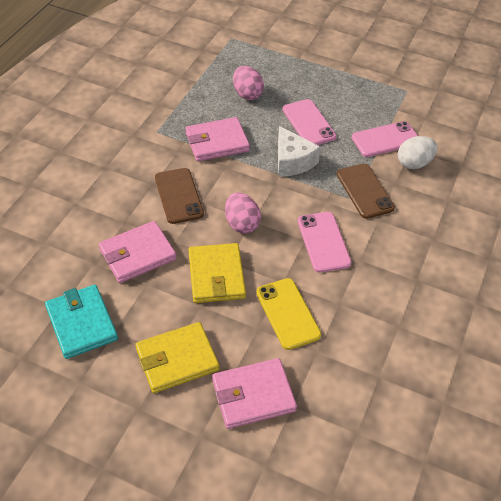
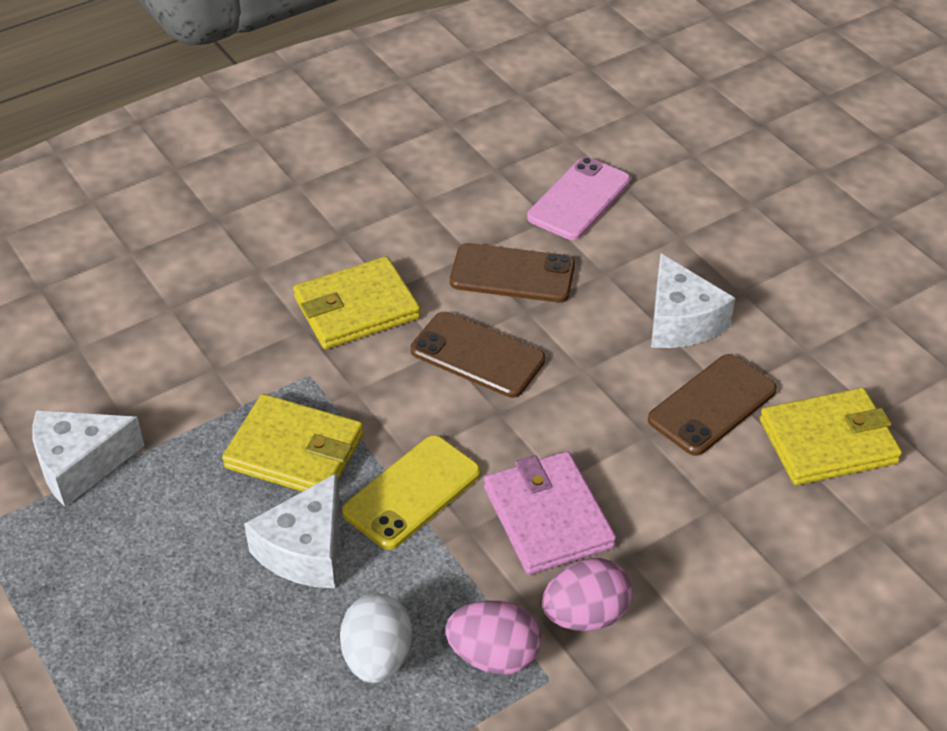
brown phone: 2 -> 3
pink phone: 3 -> 1
pink wallet: 3 -> 1
turquoise wallet: 1 -> 0
white cheese: 1 -> 3
yellow wallet: 2 -> 3

